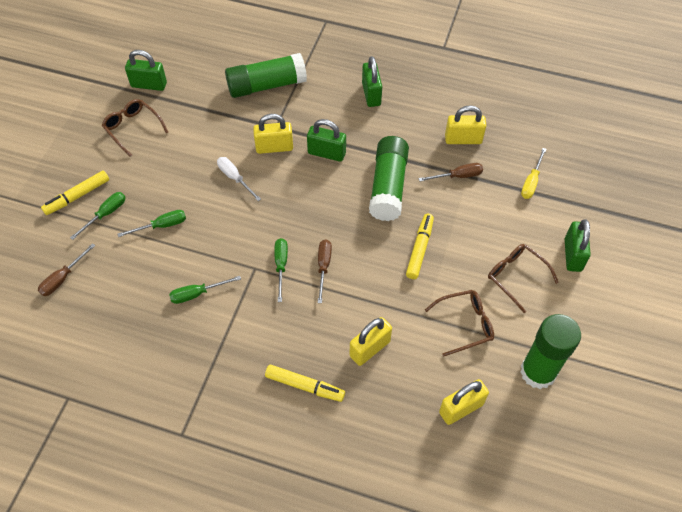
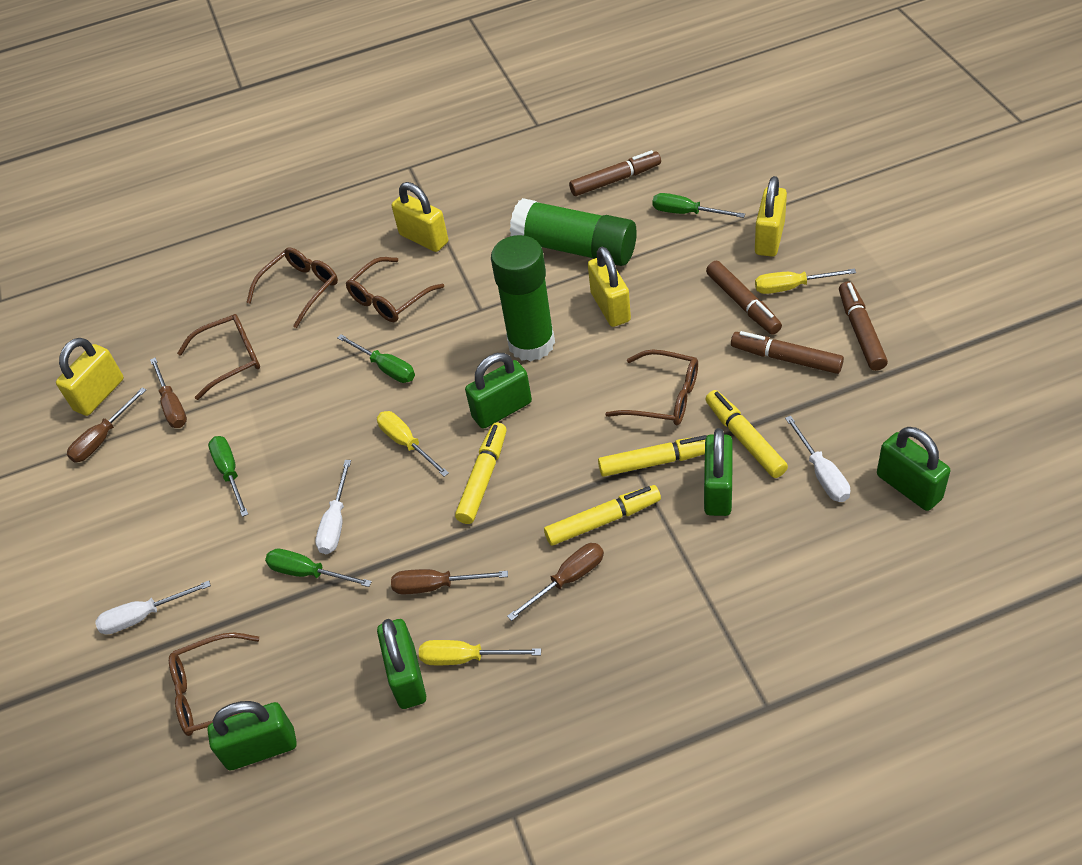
brown glasses: 3 -> 5
brown marker: 0 -> 4
brown screwdriver: 3 -> 4
green glue stick: 3 -> 2
green padlock: 4 -> 5
white screwdriver: 1 -> 3
yellow marker: 3 -> 4
yellow screwdriver: 1 -> 3

